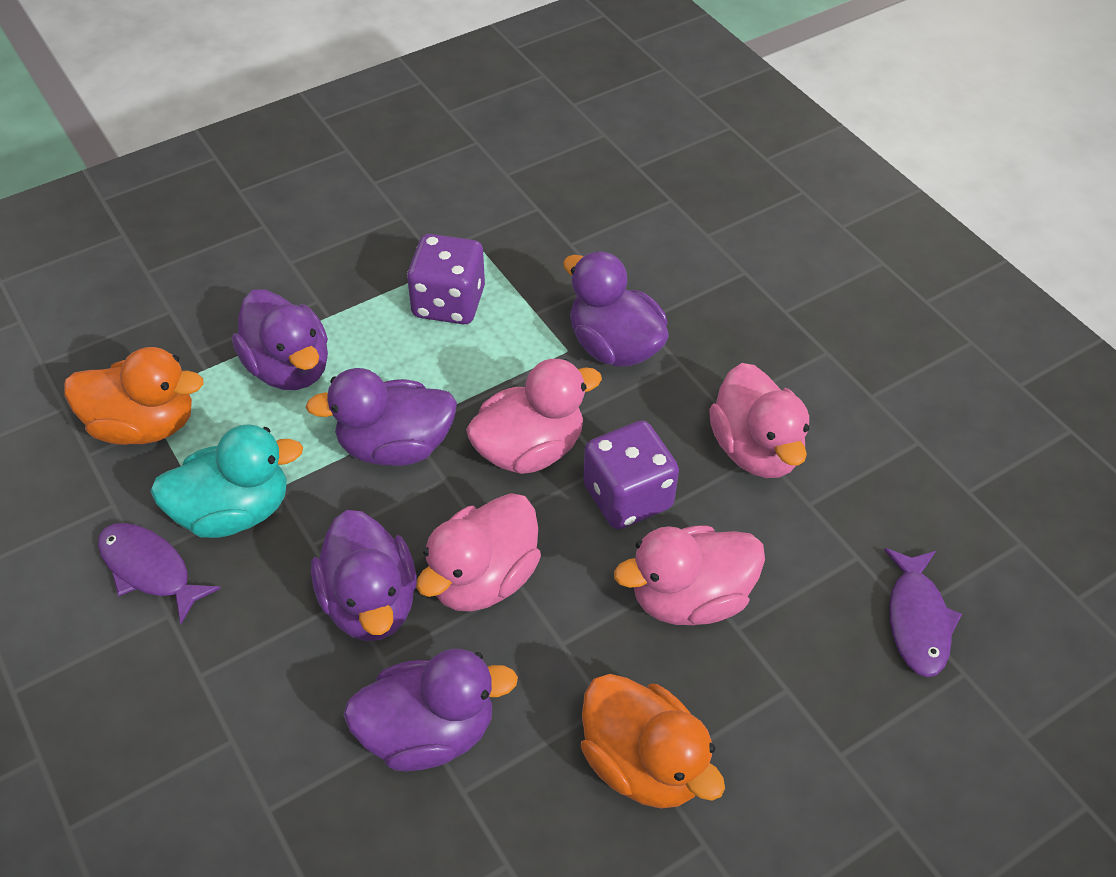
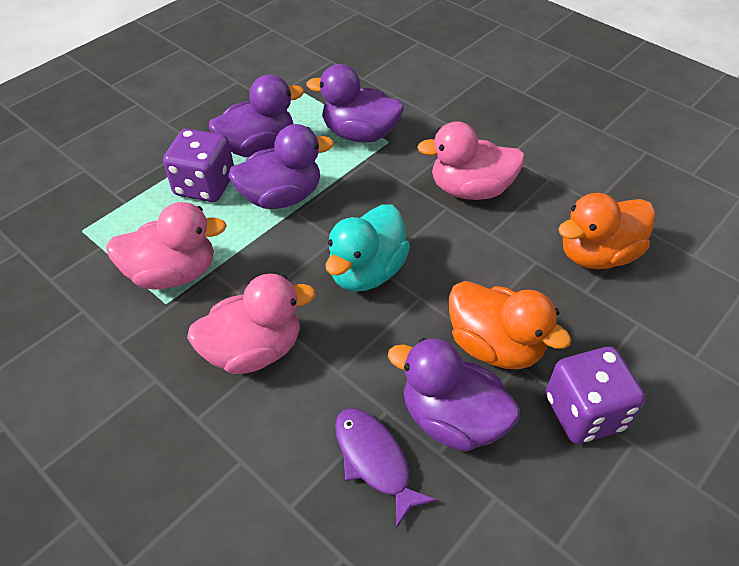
pink duck: 4 -> 3
purple duck: 5 -> 4
purple fish: 2 -> 1

